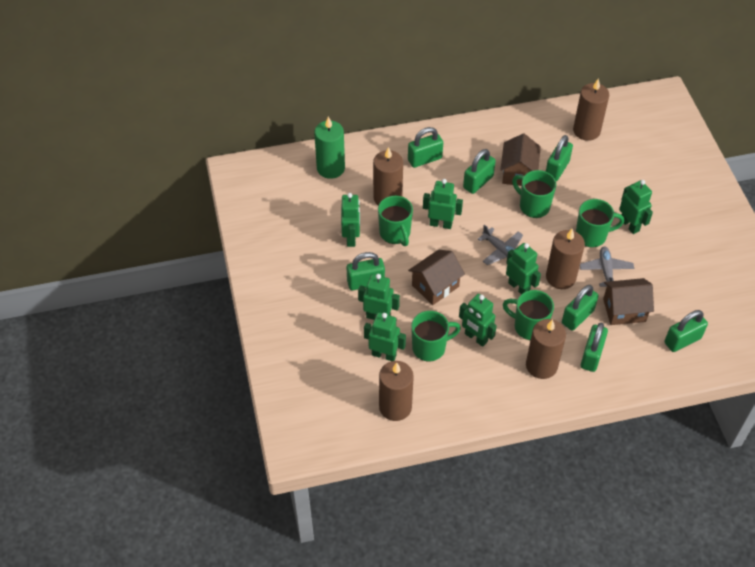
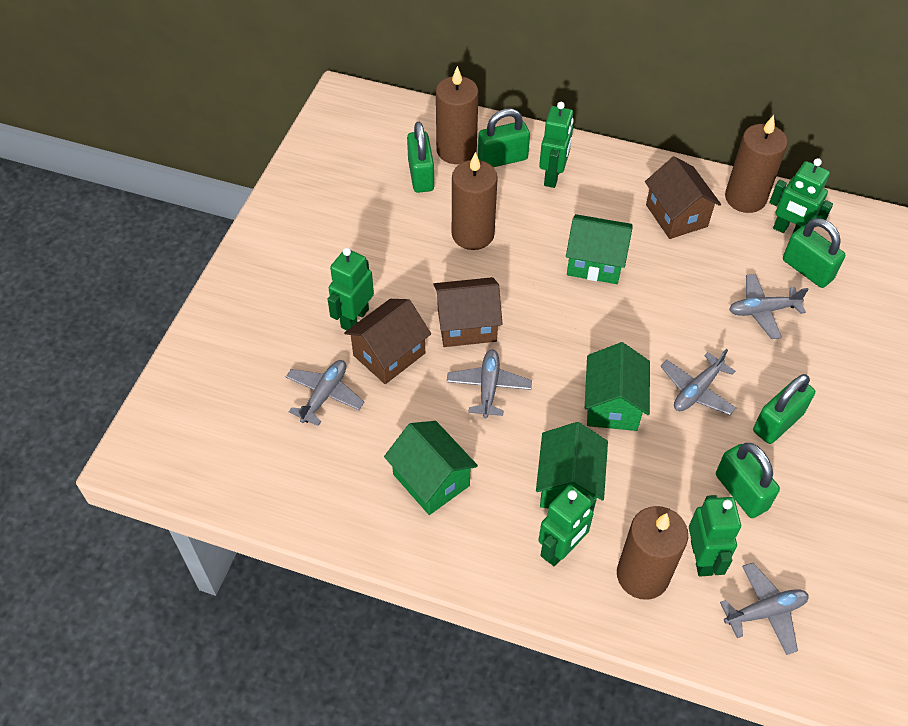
brown candle: 5 -> 4
green candle: 1 -> 0
green house: 0 -> 4
green mug: 5 -> 0
green padlock: 7 -> 5
green robot: 7 -> 5
grey plane: 2 -> 5

